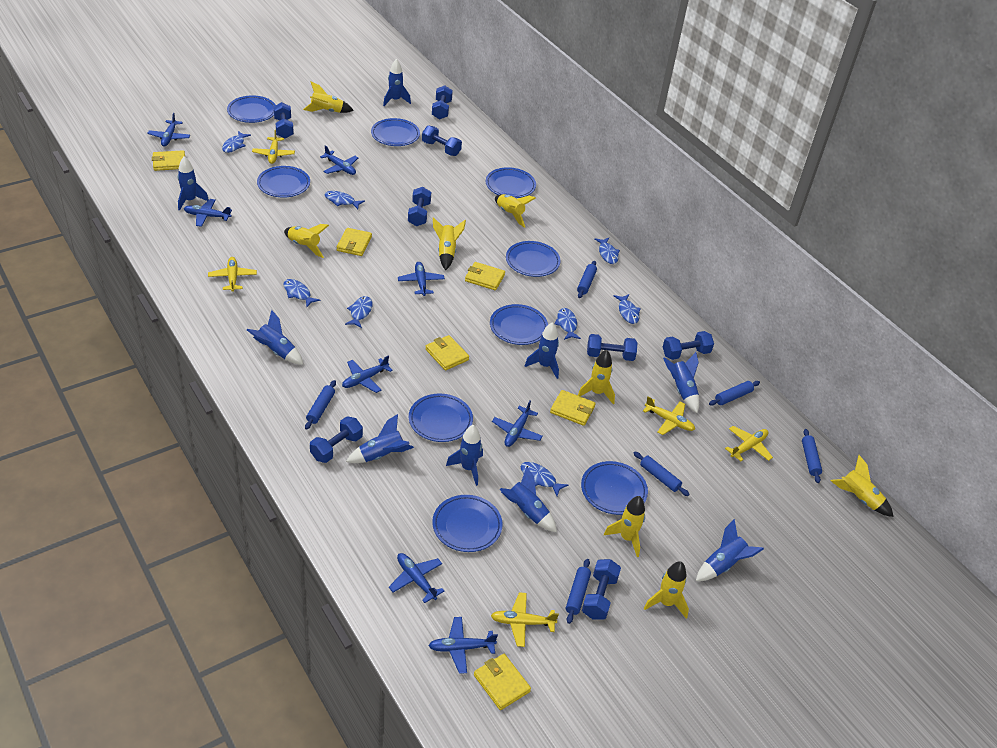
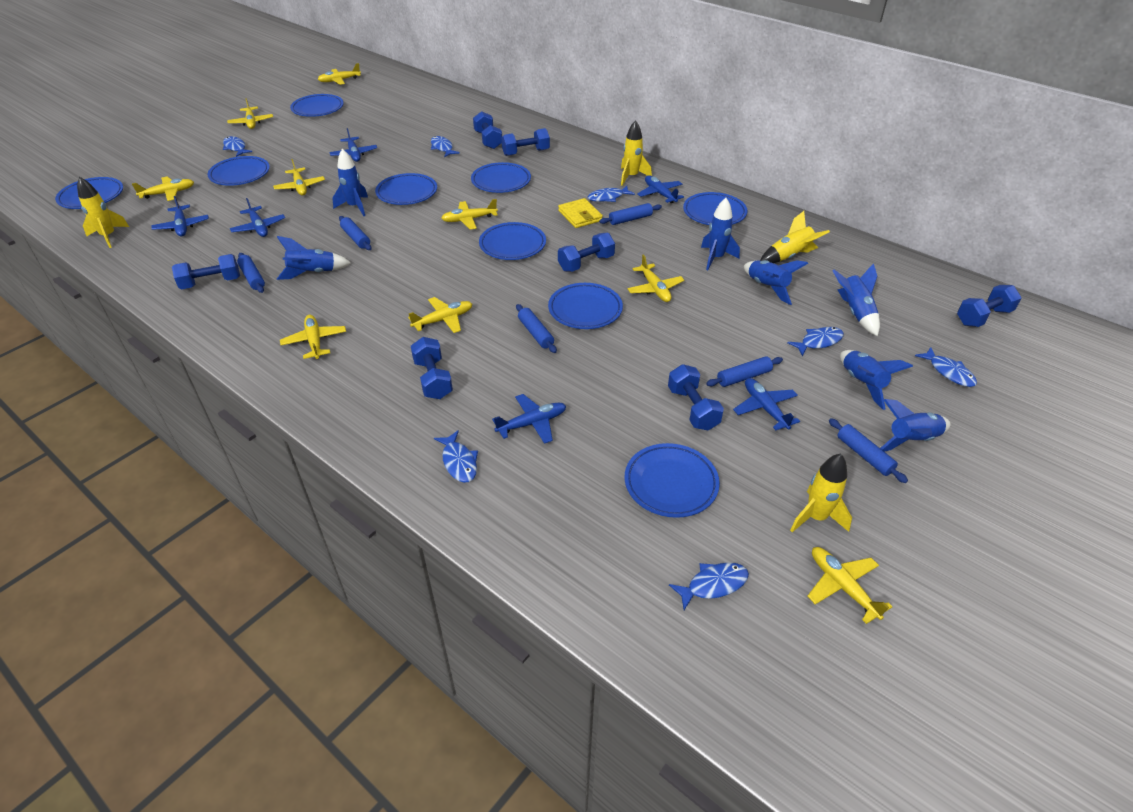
blue dumbbell: 8 -> 7
blue fish: 8 -> 7
blue plane: 8 -> 6
blue rocket: 9 -> 7
yellow plane: 5 -> 9
yellow rocket: 8 -> 4
yellow wallet: 6 -> 1

